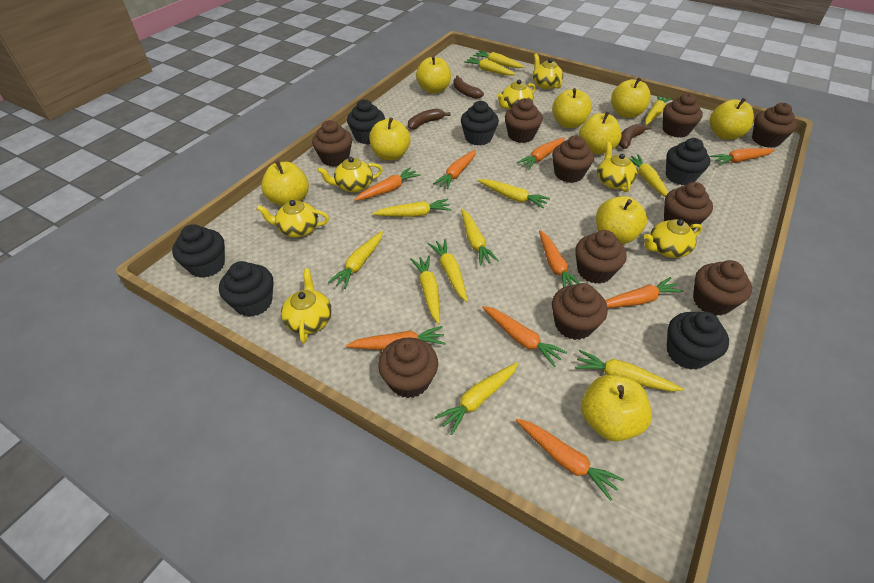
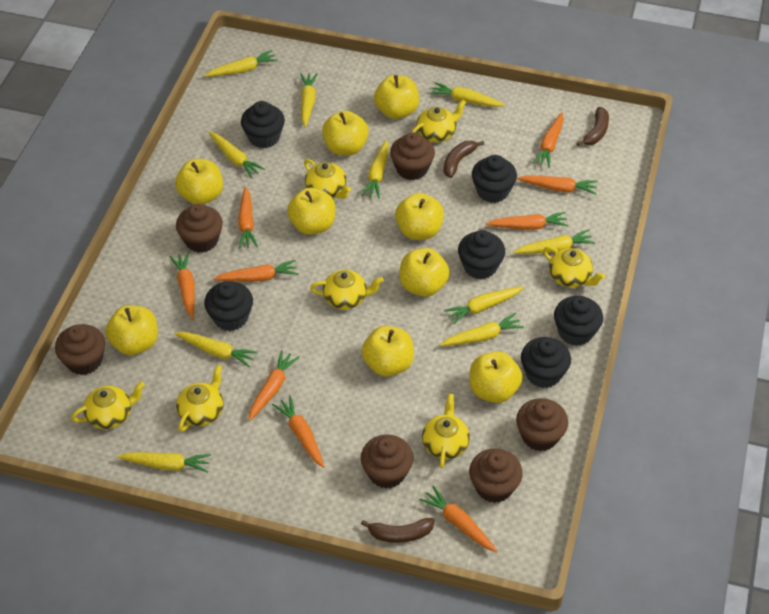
brown cupcake: 10 -> 6
yellow carrot: 12 -> 10

